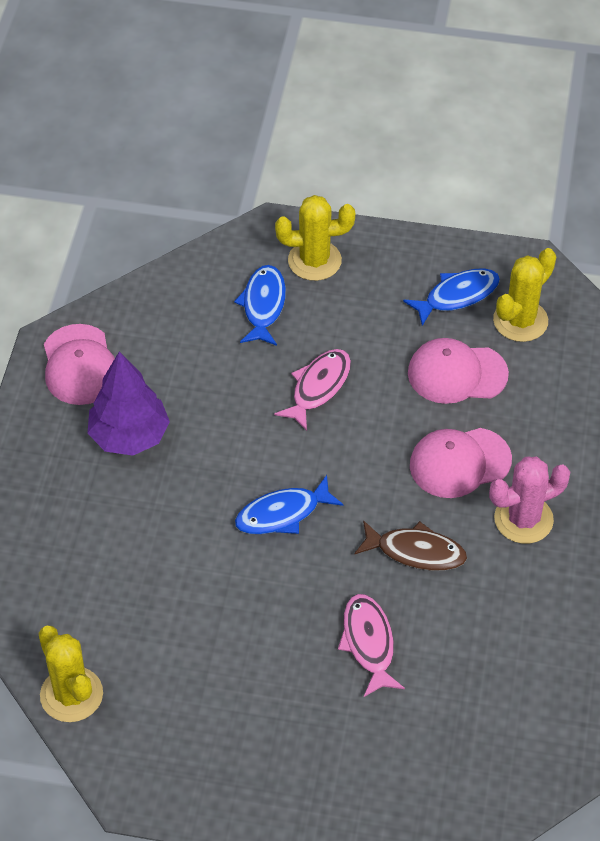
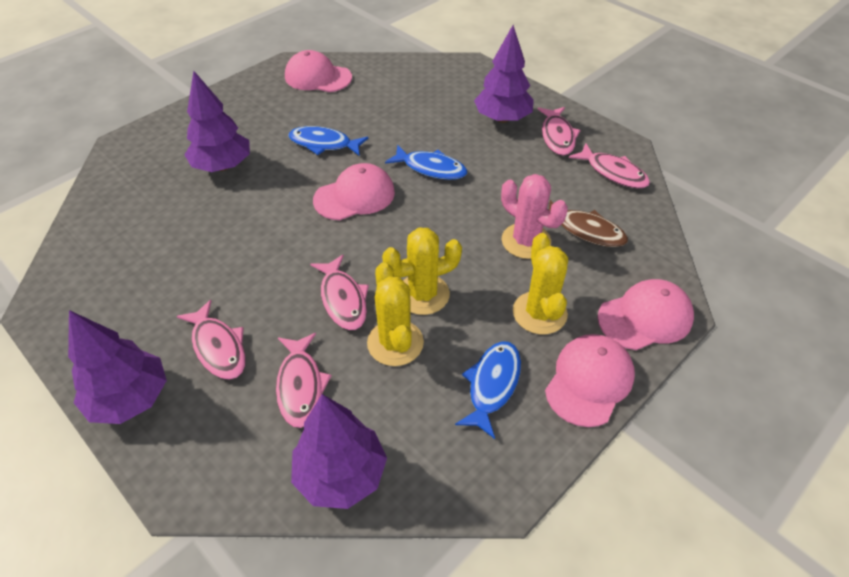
pink cap: 3 -> 4
pink fish: 2 -> 5
purple tree: 1 -> 4

